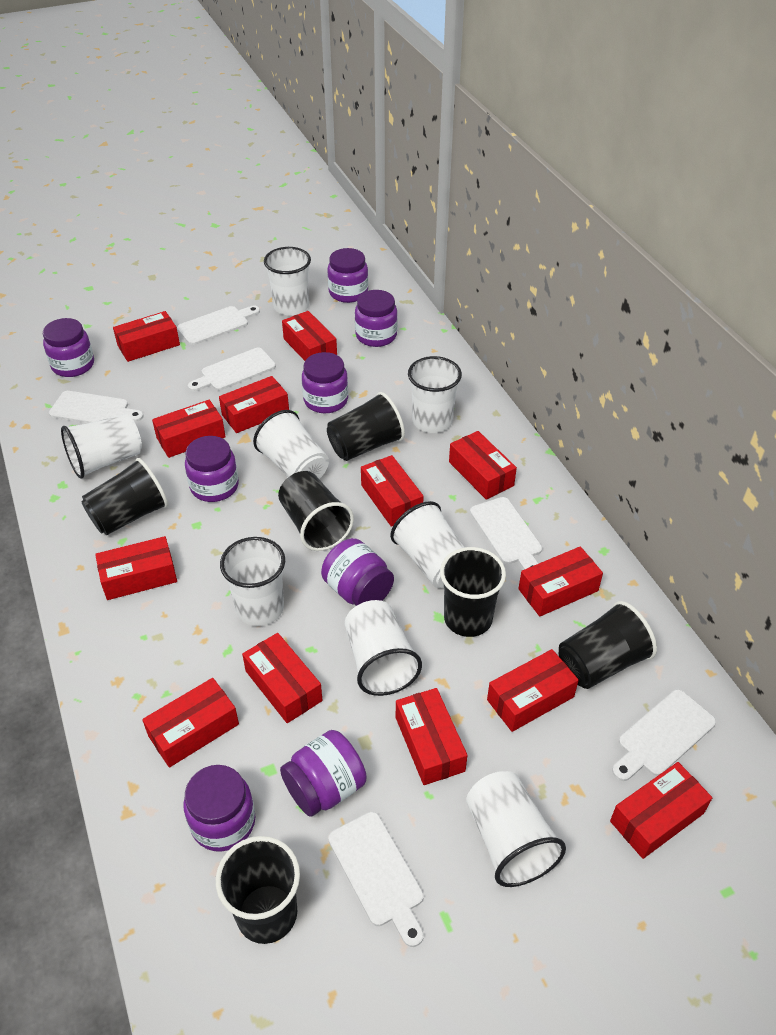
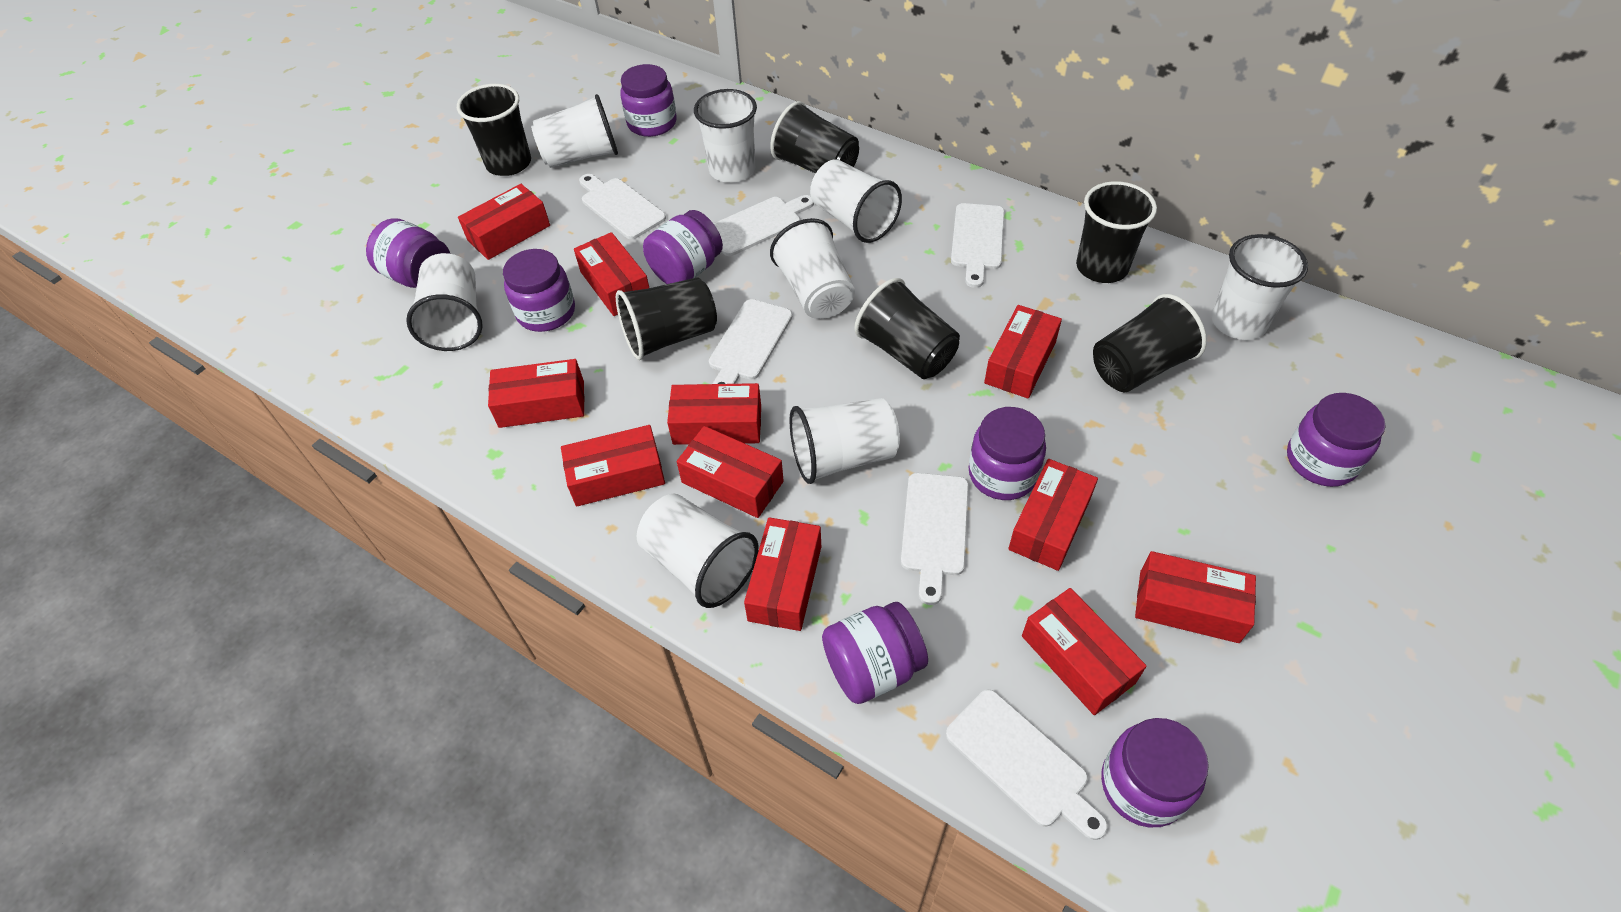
red box: 13 -> 11

